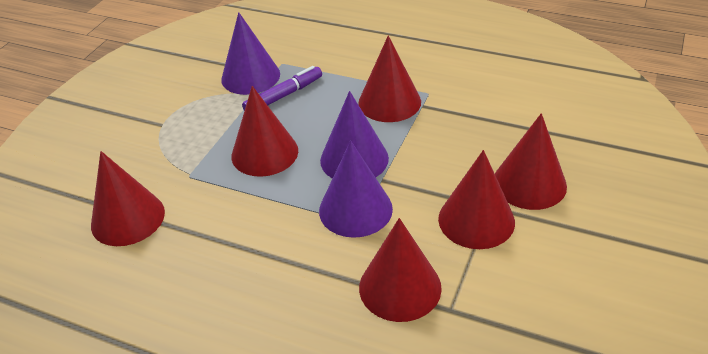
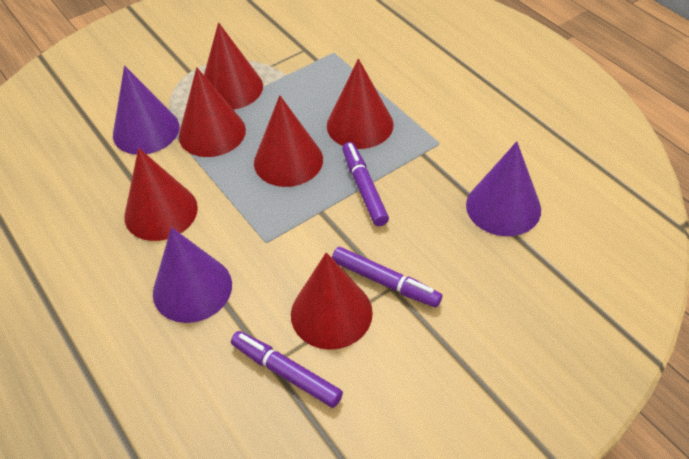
purple marker: 1 -> 3

